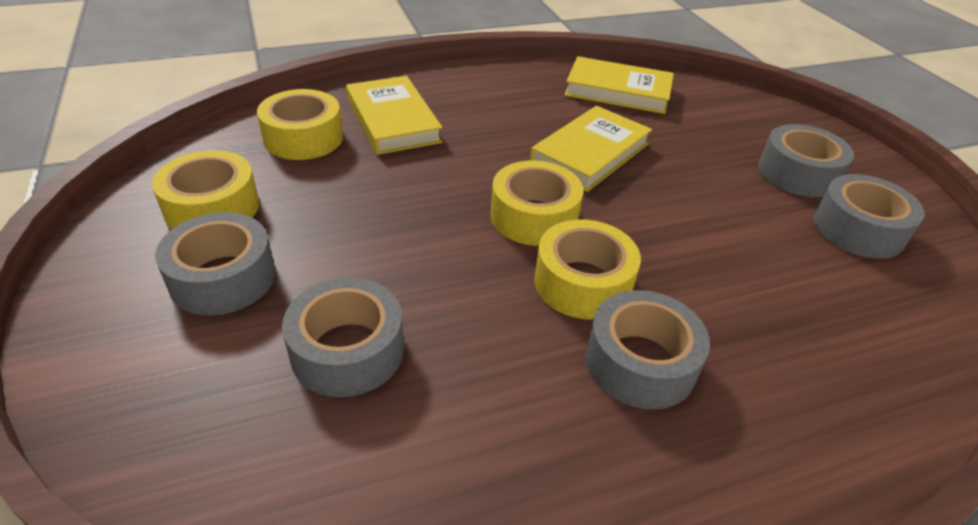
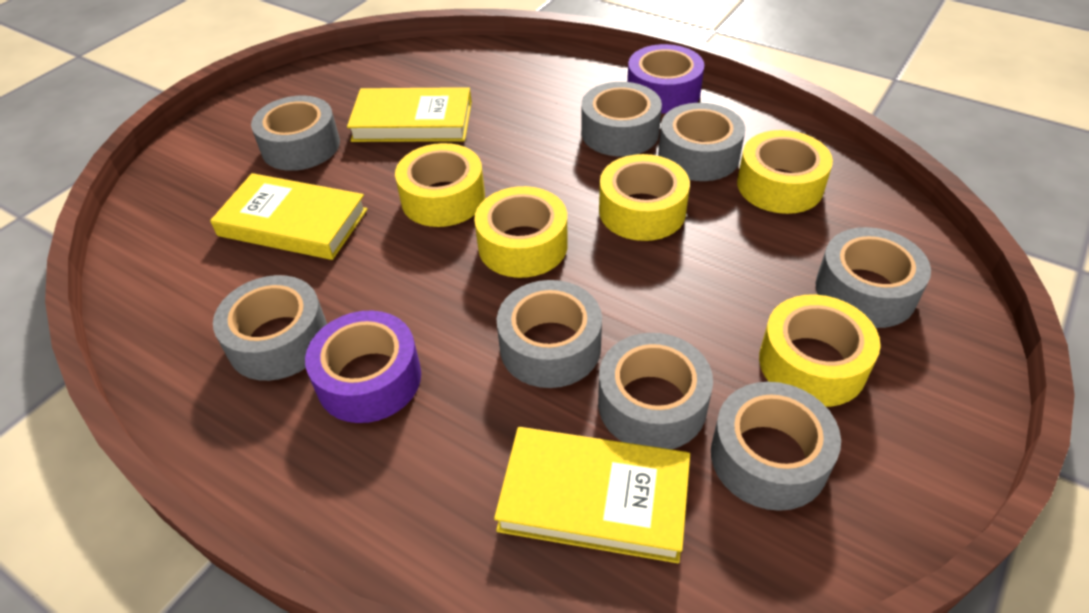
grey tape: 5 -> 8
purple tape: 0 -> 2
yellow tape: 4 -> 5

